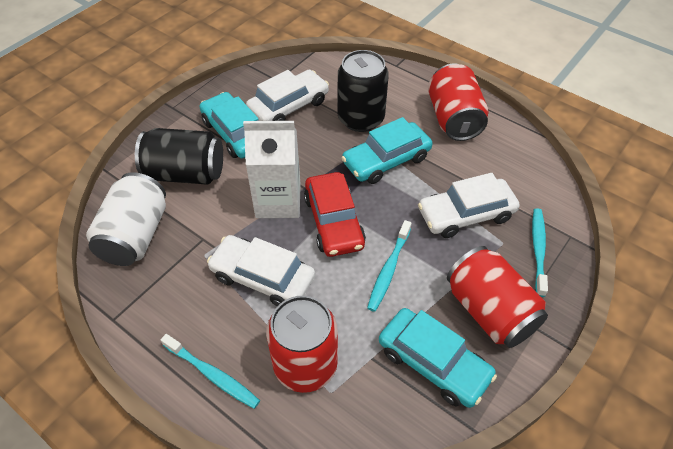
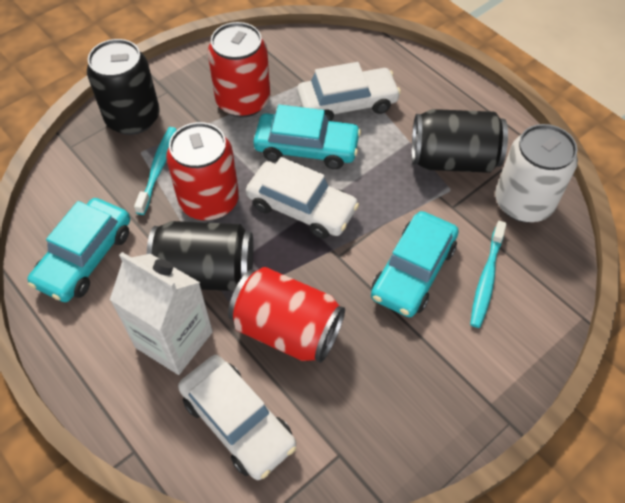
black can: 2 -> 3
red car: 1 -> 0
turquoise toothbrush: 3 -> 2

